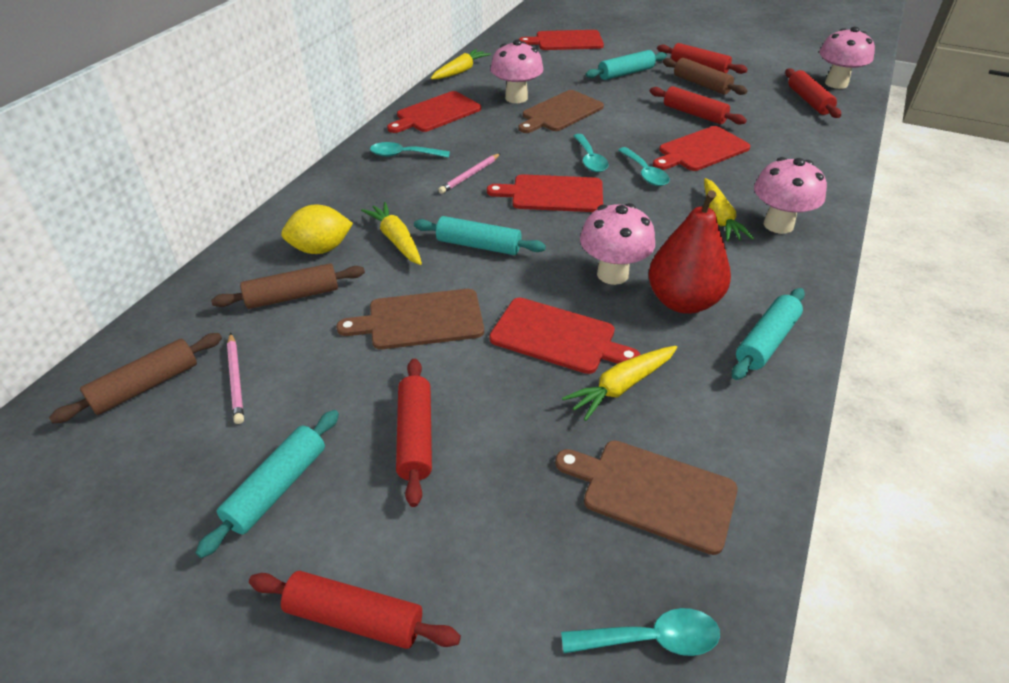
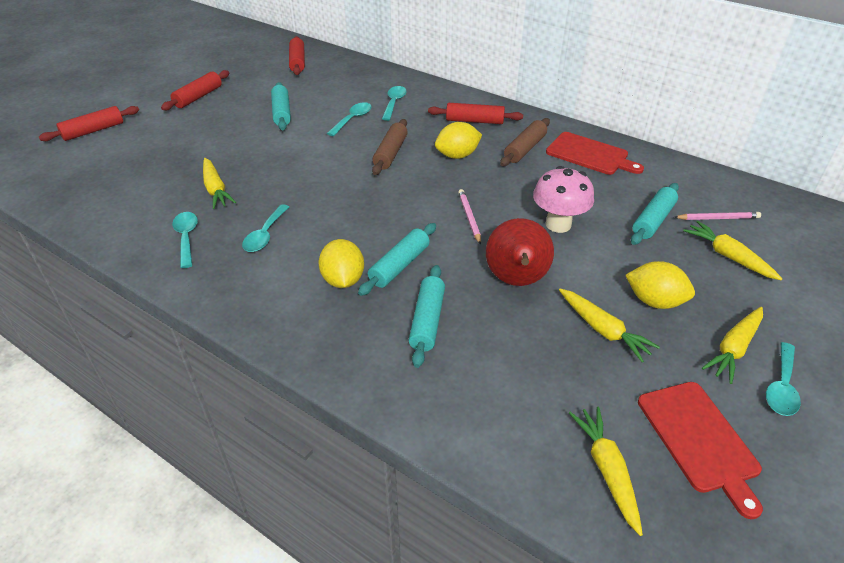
brown cutting board: 3 -> 0
brown rolling pin: 3 -> 2
pink mushroom: 4 -> 1
red cutting board: 5 -> 2
red rolling pin: 5 -> 4
turquoise spoon: 4 -> 5
yellow carrot: 4 -> 5
yellow lemon: 1 -> 3

